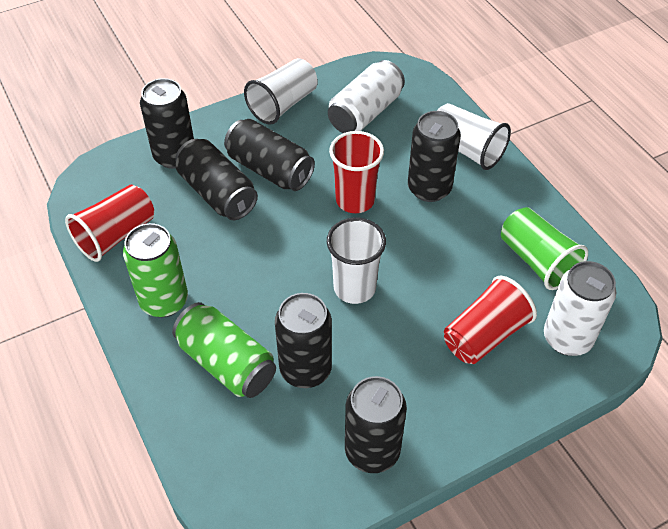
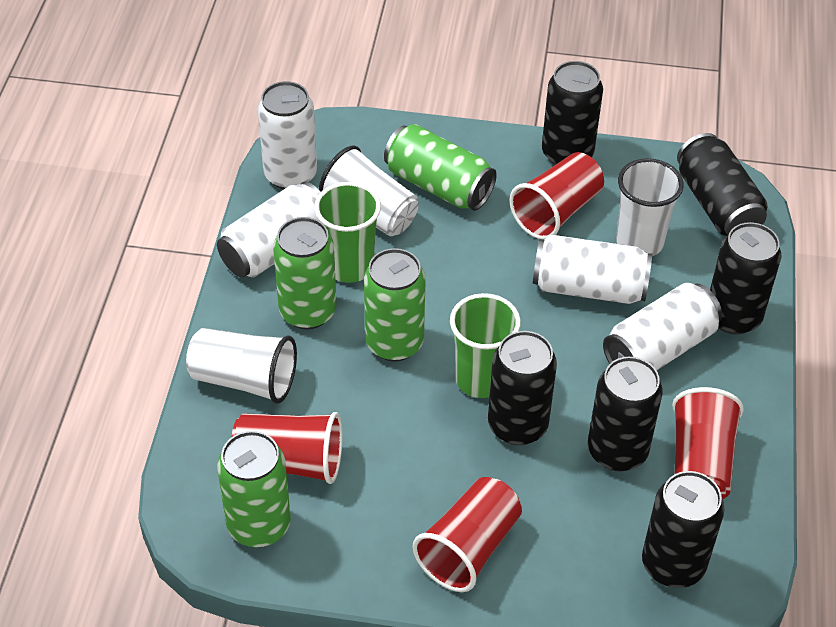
green can: 2 -> 4
green cup: 1 -> 2
red cup: 3 -> 4
white can: 2 -> 4

